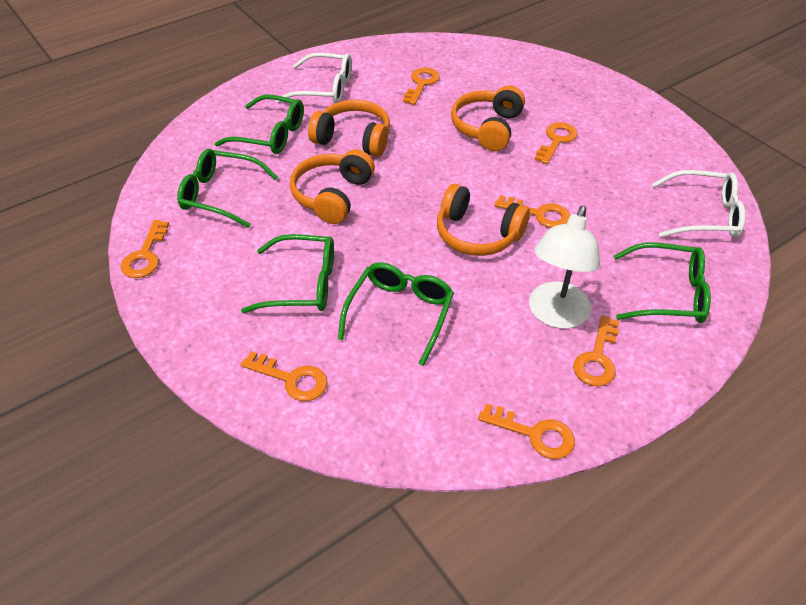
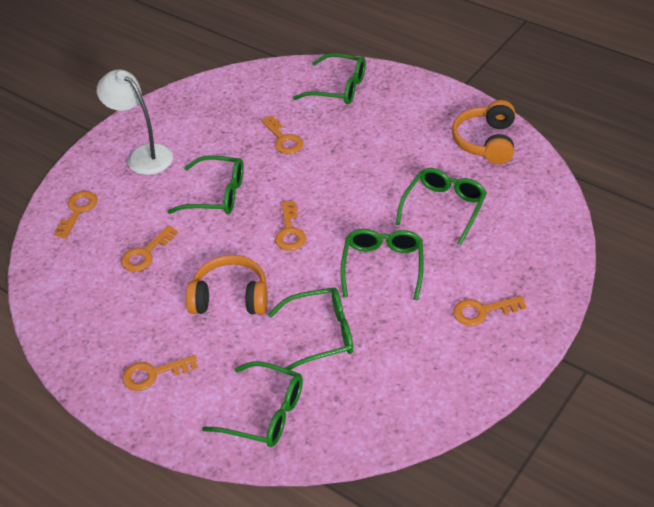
green glasses: 5 -> 6
orange headphones: 4 -> 2
orange key: 7 -> 6
white glasses: 2 -> 0

